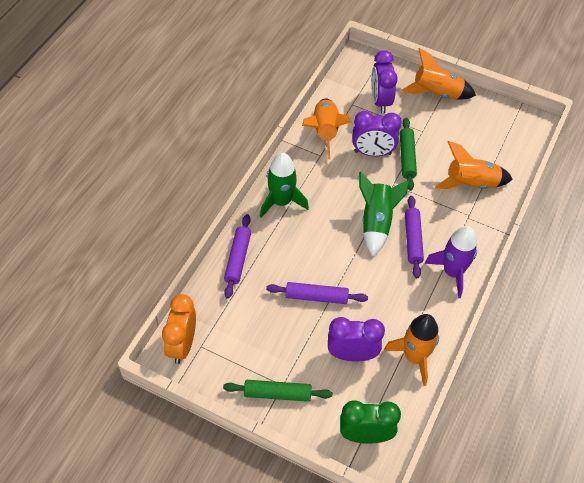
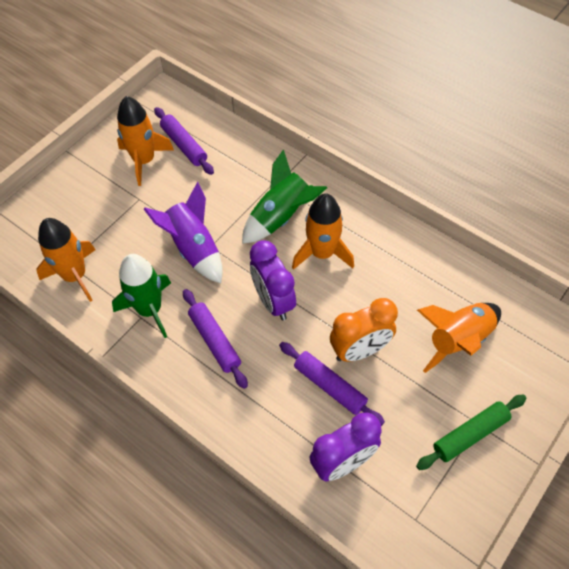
green clock: 1 -> 0
green rolling pin: 2 -> 1
purple clock: 3 -> 2

